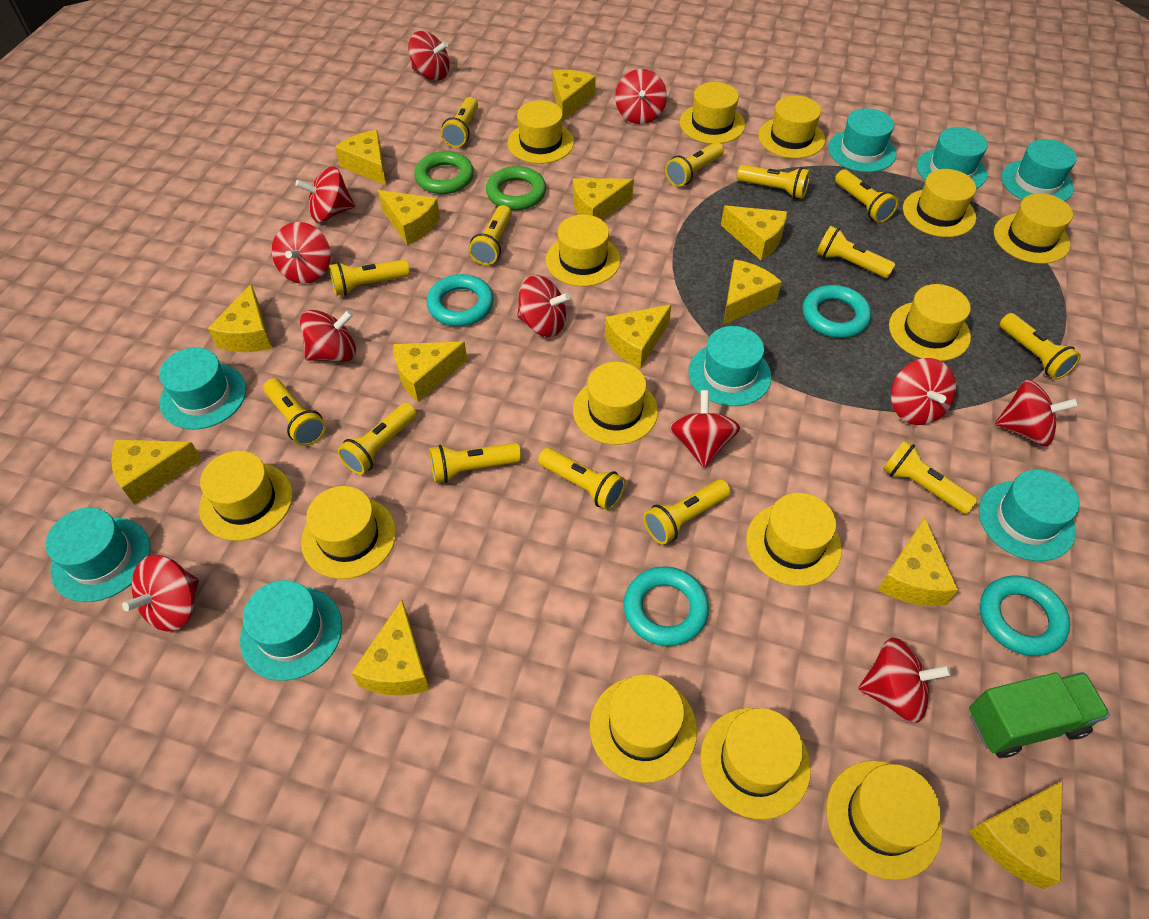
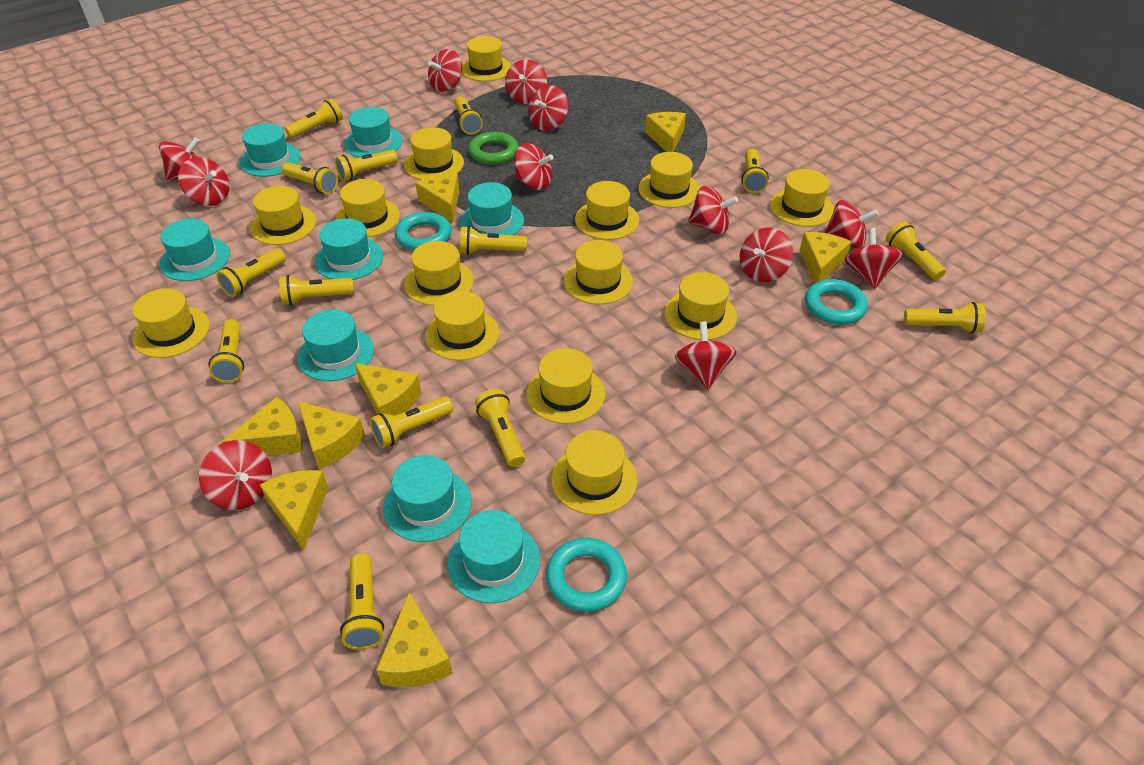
green ring: 2 -> 1
green truck: 1 -> 0
red spinning top: 11 -> 12
turquoise ring: 4 -> 3
yellow cheese: 13 -> 8

